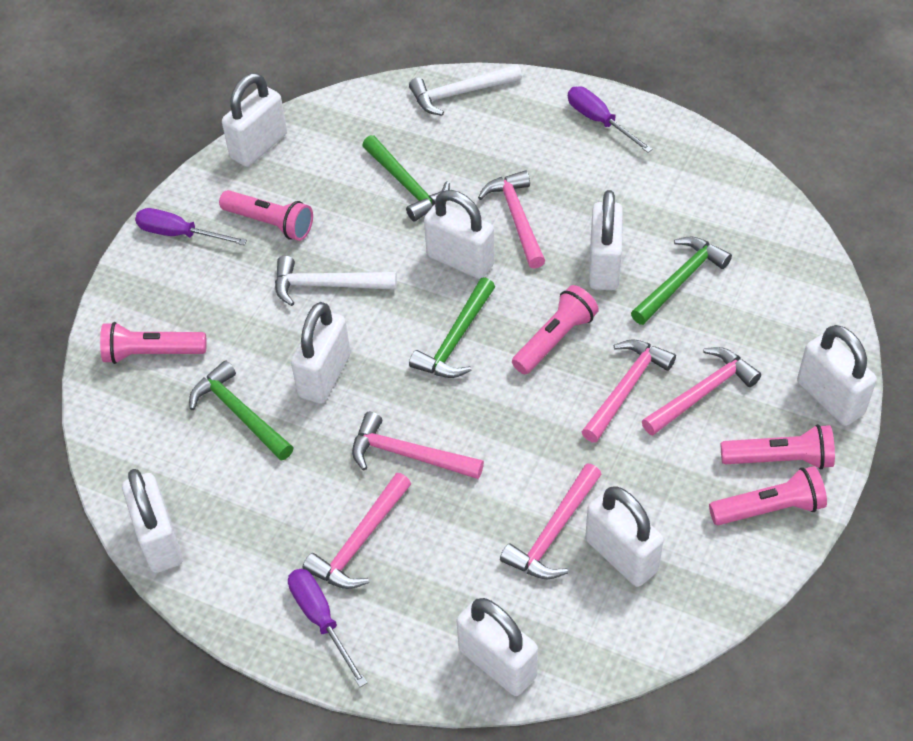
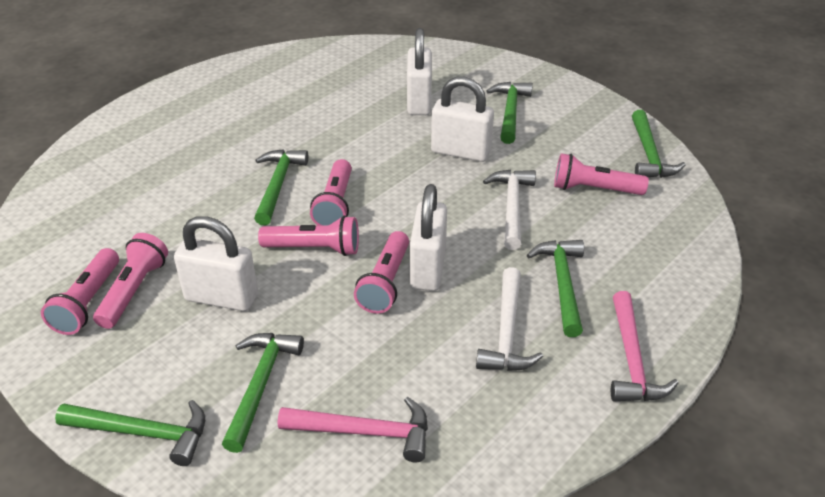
green hammer: 4 -> 6
pink flashlight: 5 -> 6
pink hammer: 6 -> 2
purple screwdriver: 3 -> 0
white padlock: 8 -> 4

